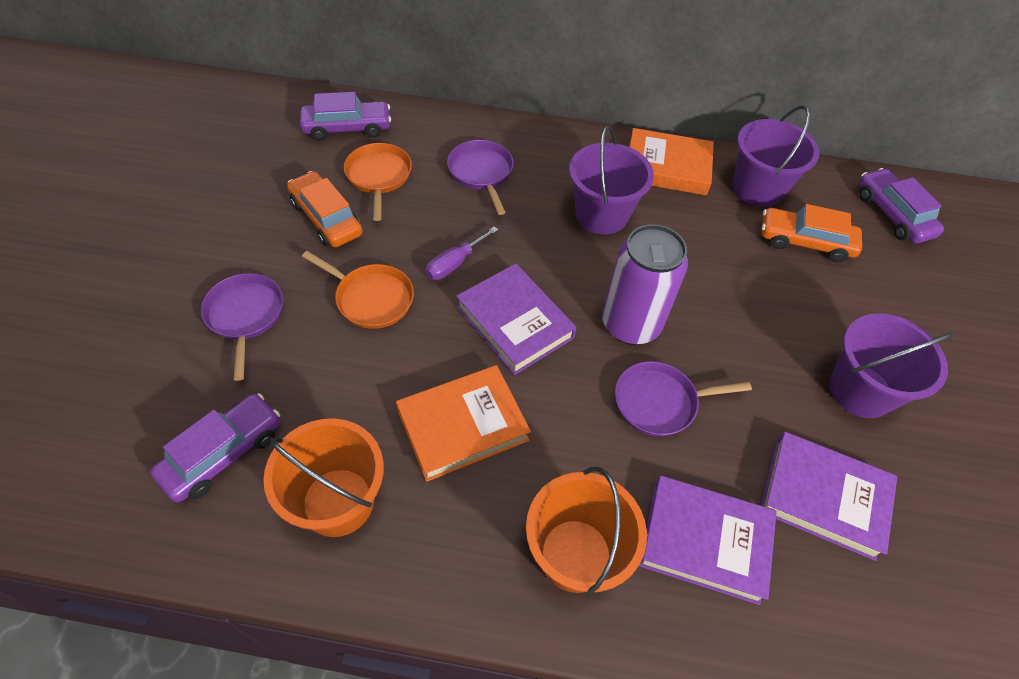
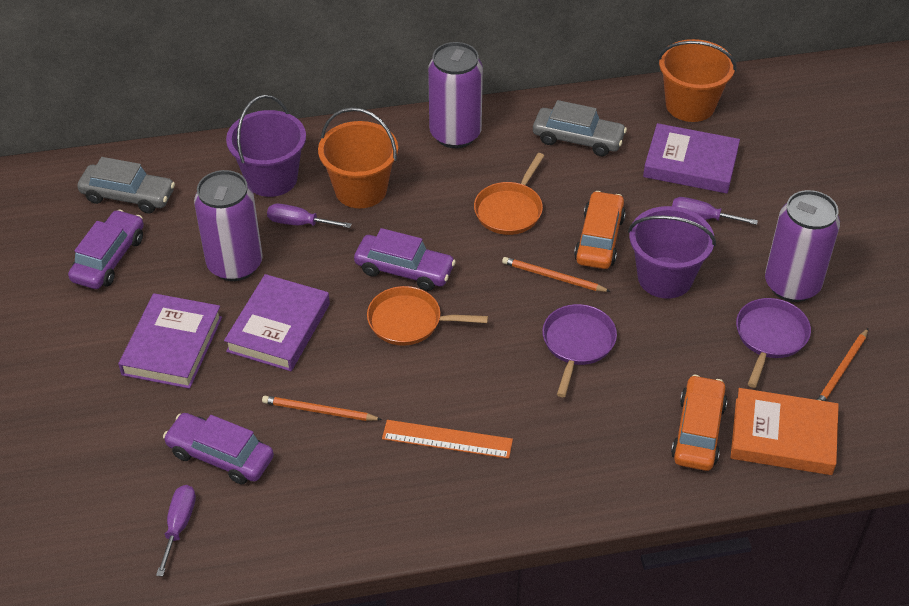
grey car: 0 -> 2
orange book: 2 -> 1
orange pencil: 0 -> 3
orange ruler: 0 -> 1
purple bucket: 3 -> 2
purple can: 1 -> 3
purple pan: 3 -> 2
purple screwdriver: 1 -> 3

